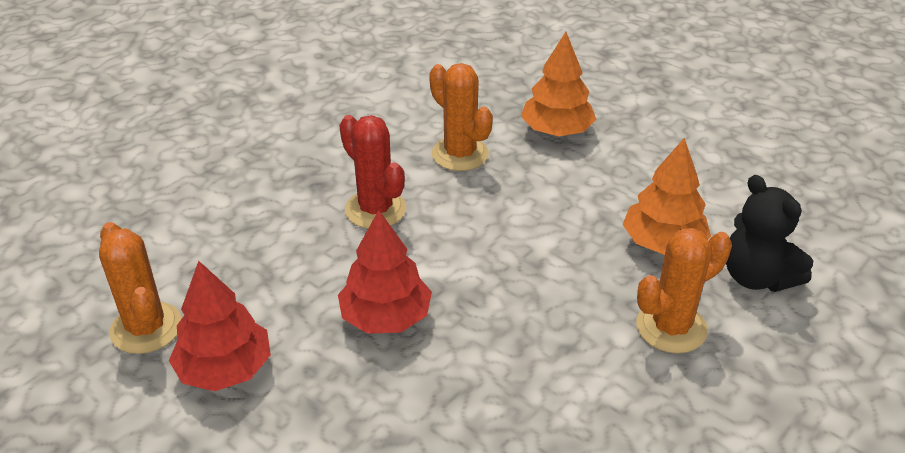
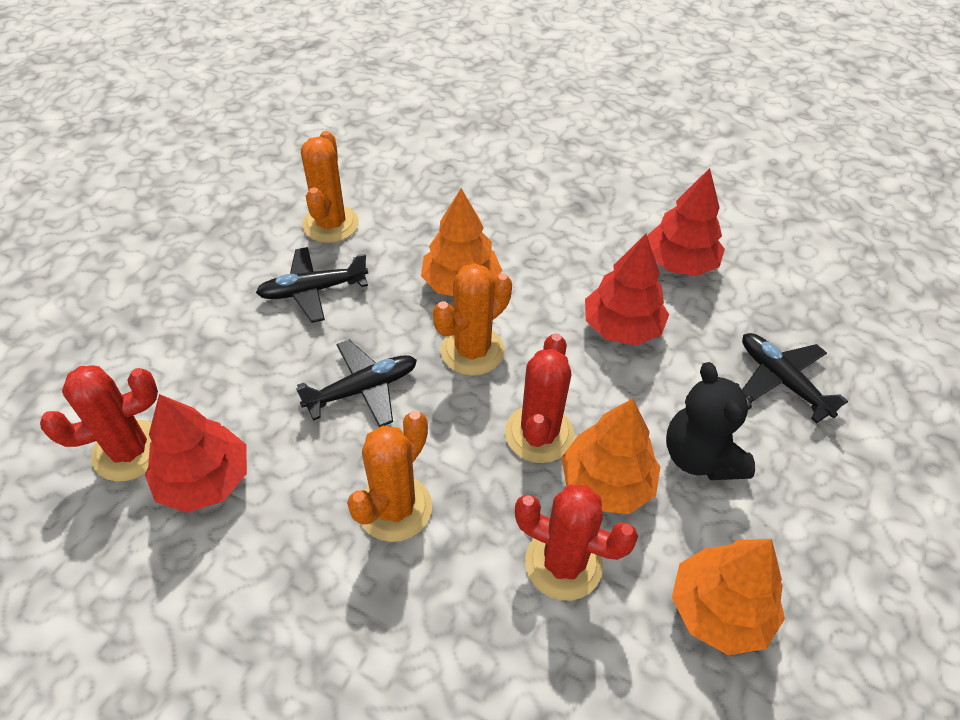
black plane: 0 -> 3
orange tree: 2 -> 3
red cactus: 1 -> 3
red tree: 2 -> 3

